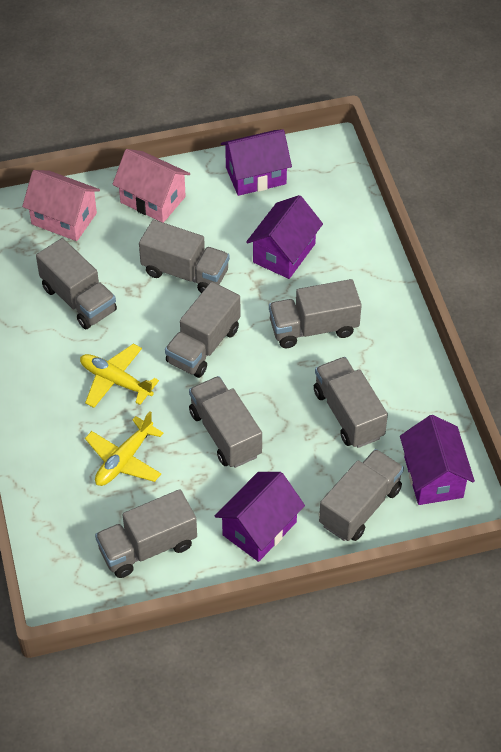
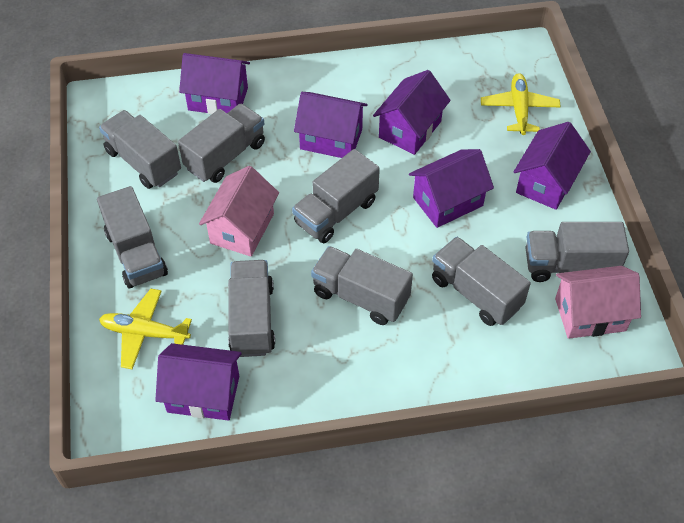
purple house: 4 -> 6

